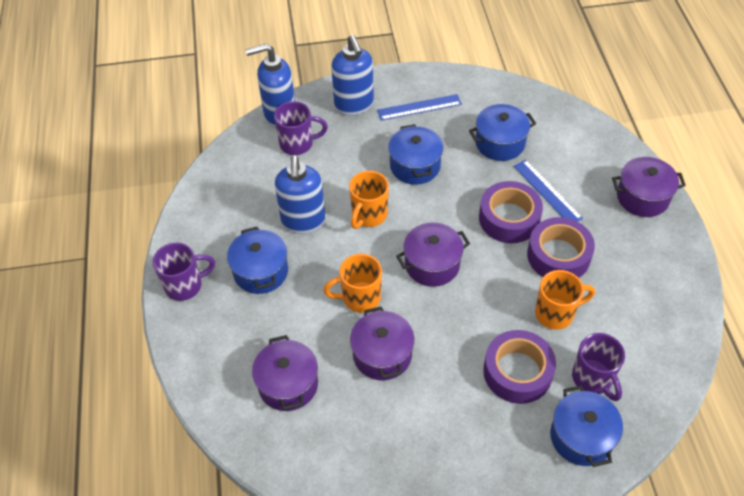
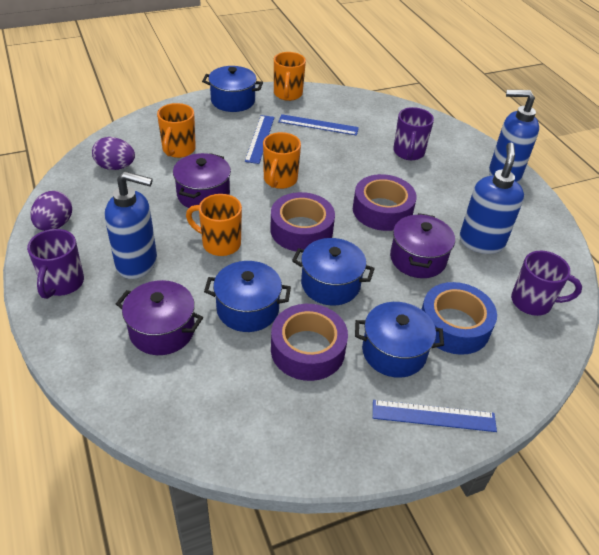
blue ruler: 2 -> 3
blue tape: 0 -> 1
orange mug: 3 -> 4
purple egg: 0 -> 2
purple pot: 4 -> 3

